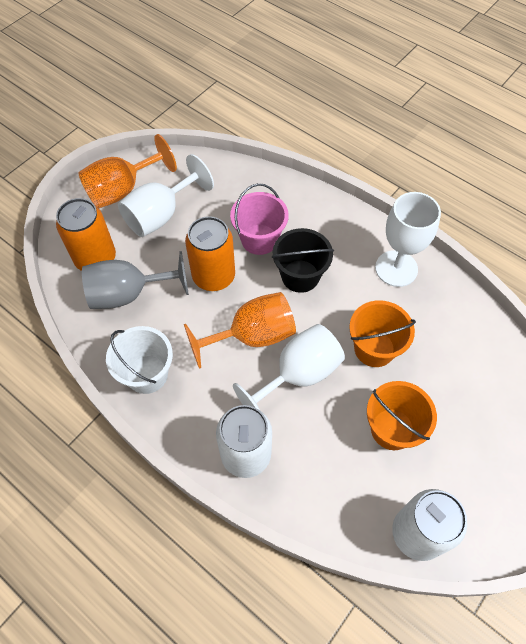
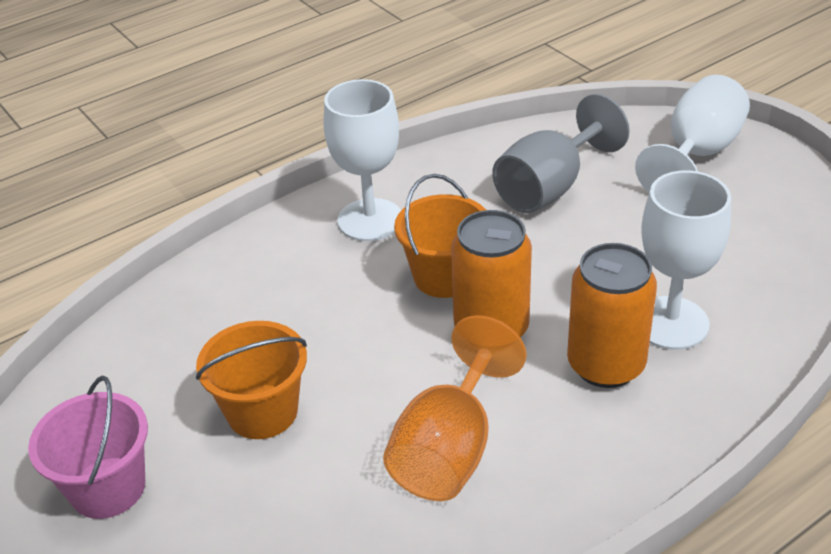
black bucket: 1 -> 0
orange goblet: 2 -> 1
white bucket: 1 -> 0
white can: 2 -> 0

